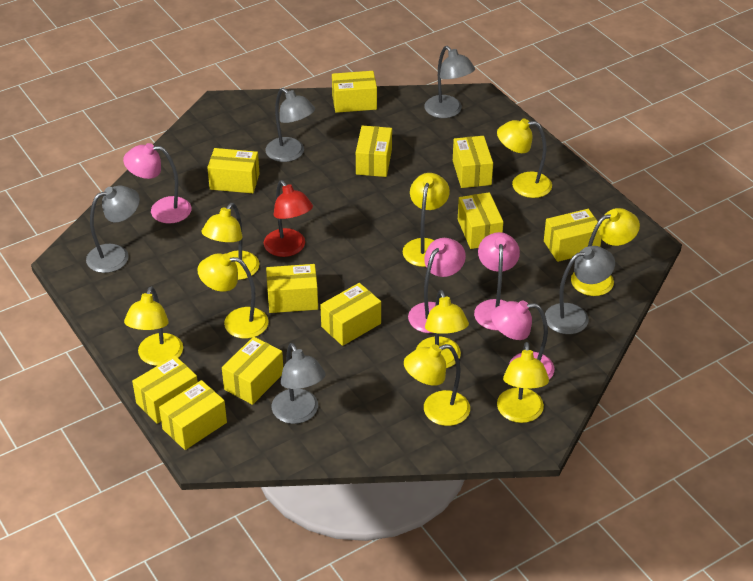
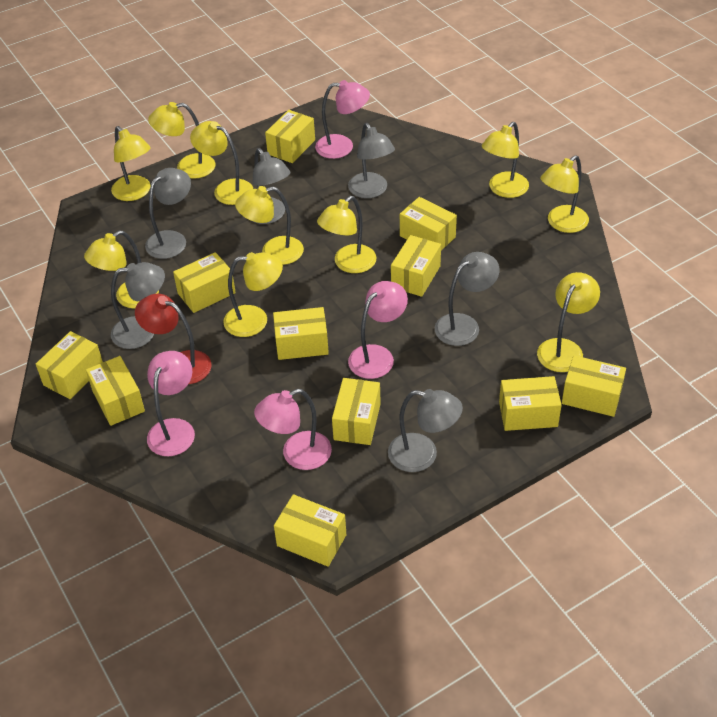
grey lamp: 5 -> 6
yellow lamp: 9 -> 10

